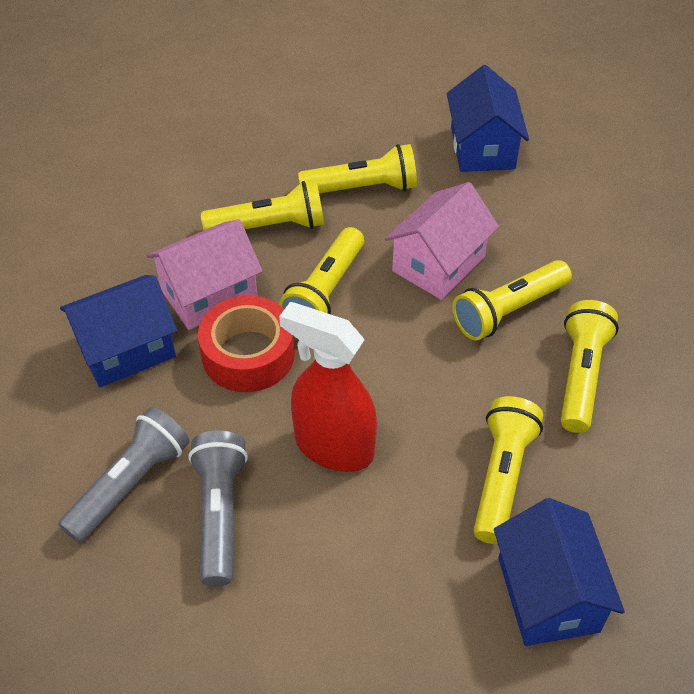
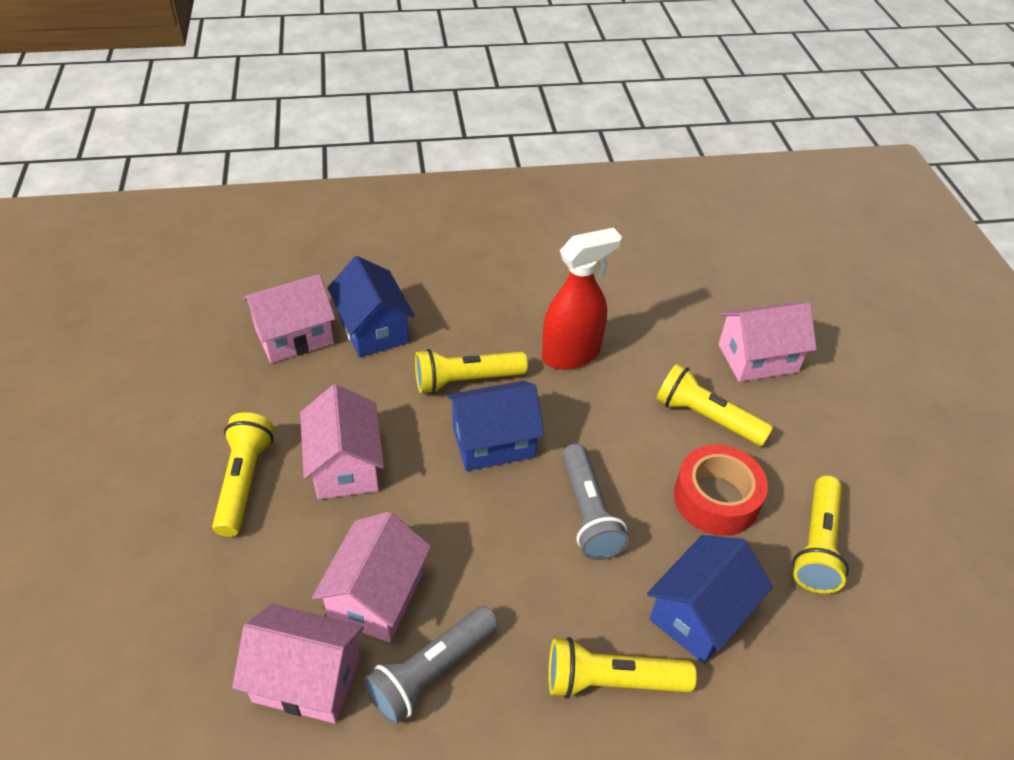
pink house: 2 -> 5
yellow flashlight: 6 -> 5

